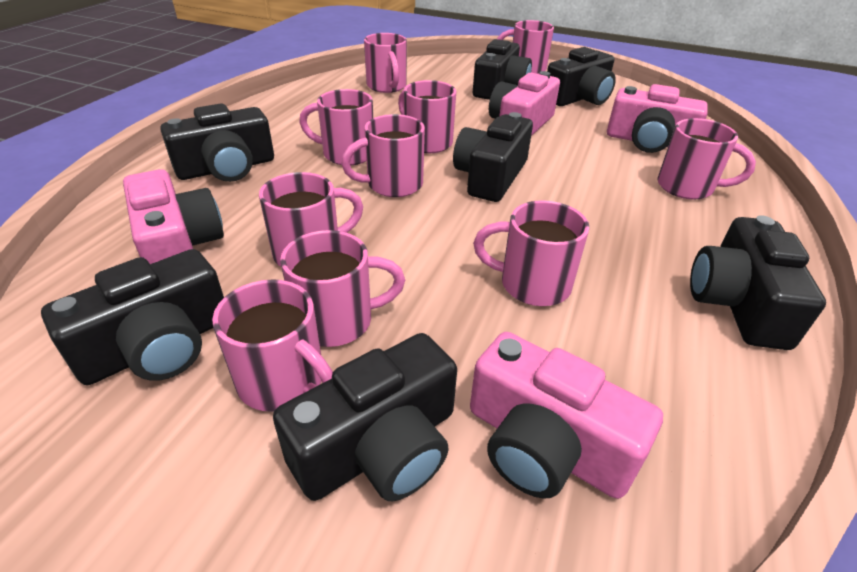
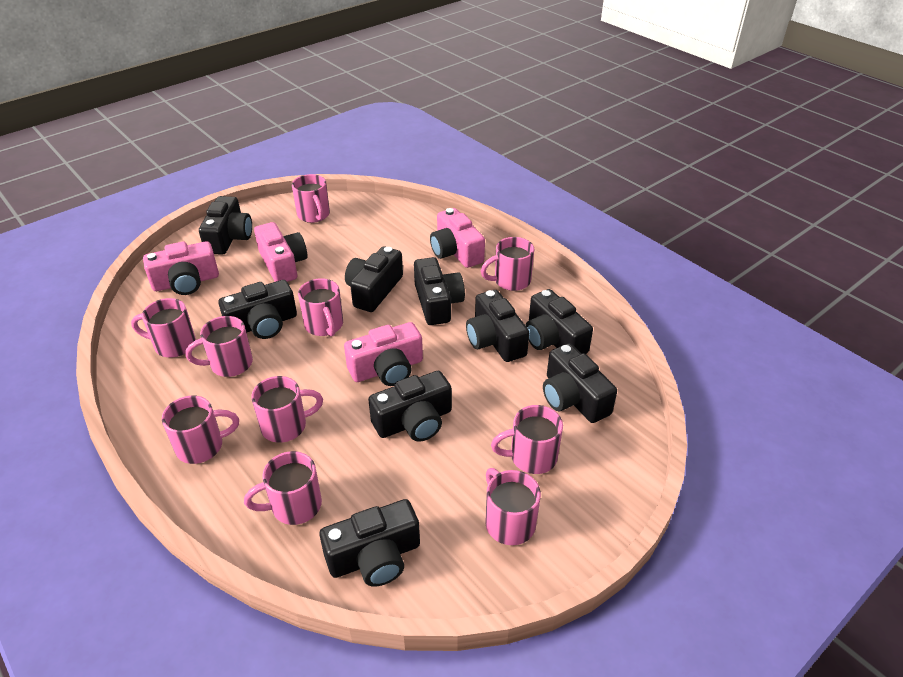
black camera: 7 -> 9

